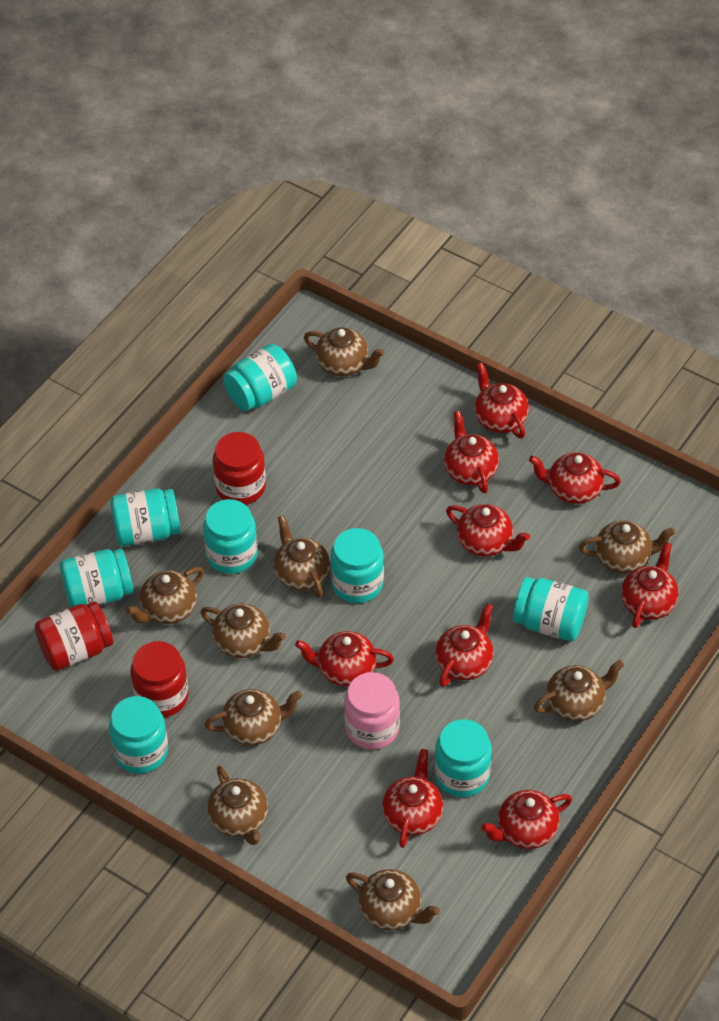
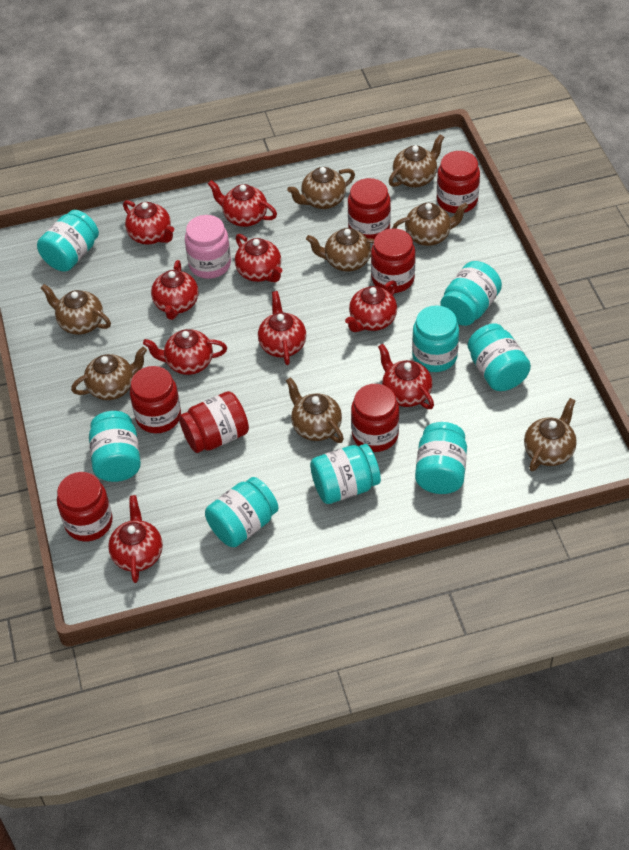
brown teapot: 9 -> 8
red jar: 3 -> 7

